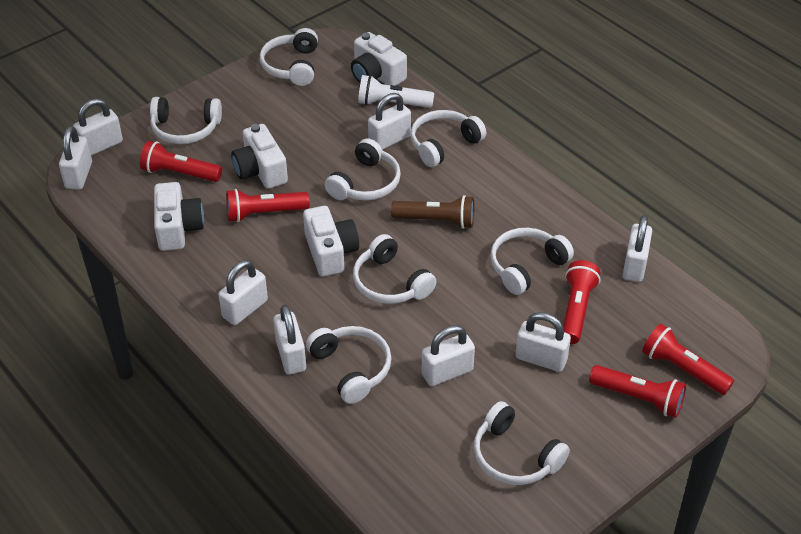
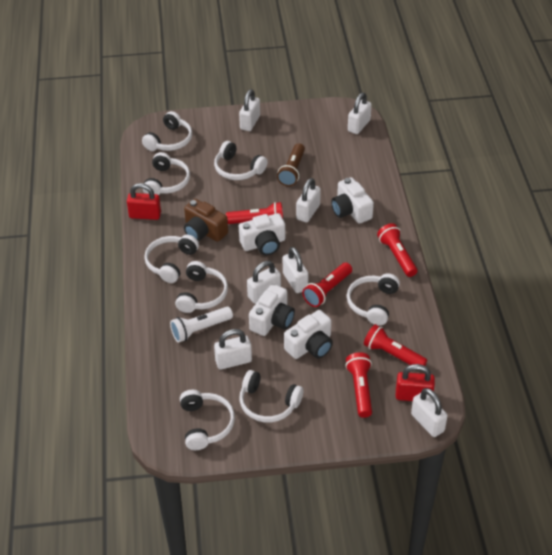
brown camera: 0 -> 1
red padlock: 0 -> 2
white padlock: 8 -> 7

